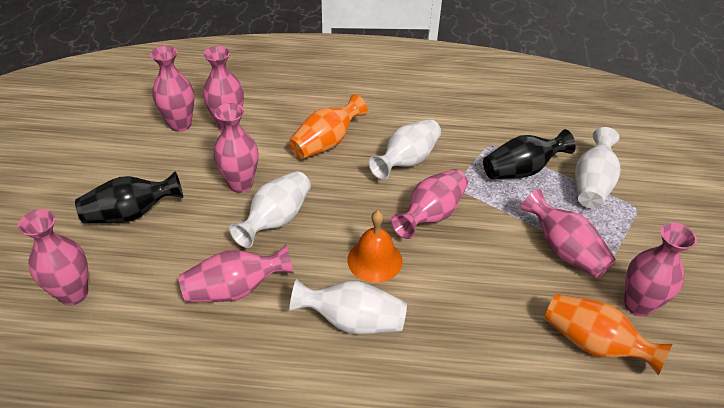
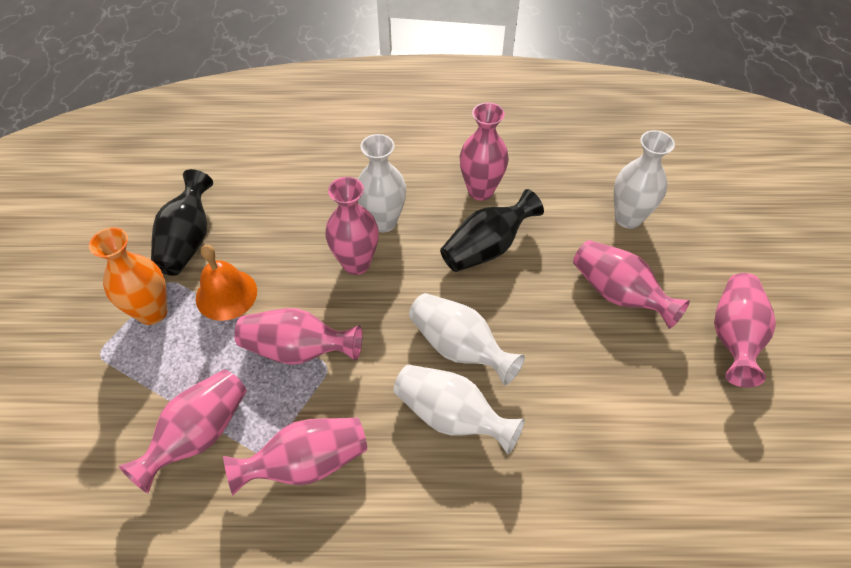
orange vase: 2 -> 1
pink vase: 8 -> 7

